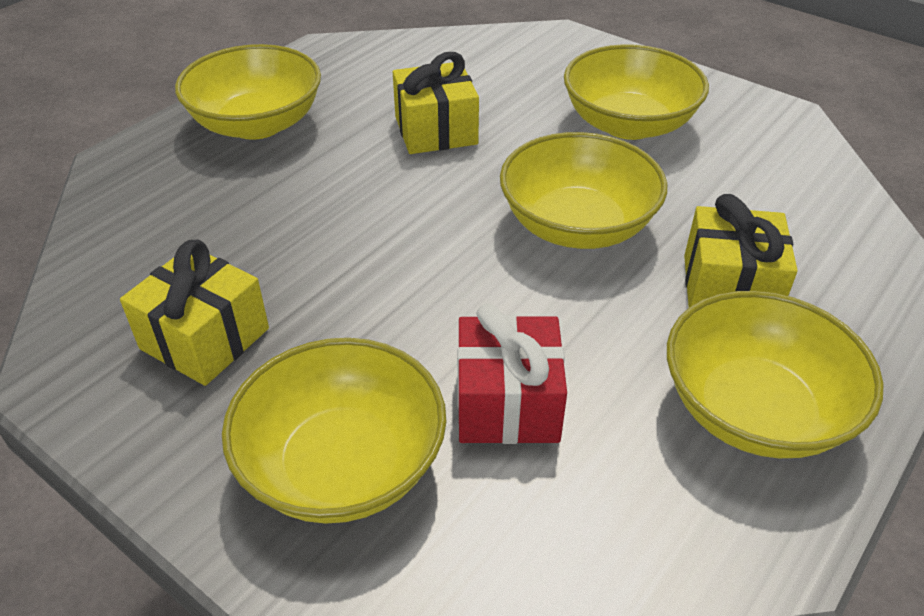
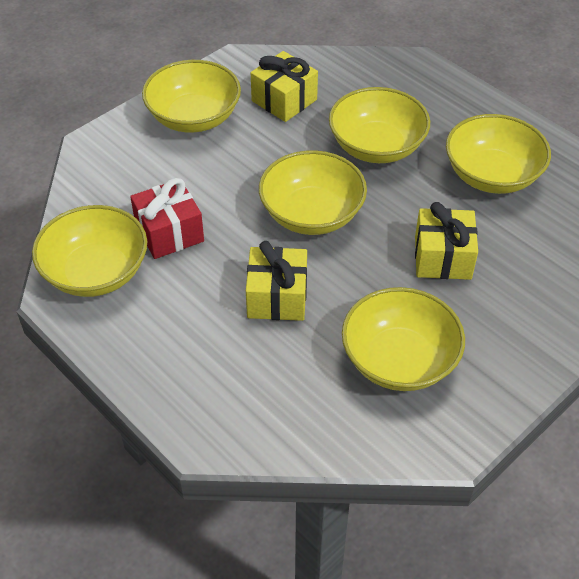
yellow bowl: 5 -> 6

